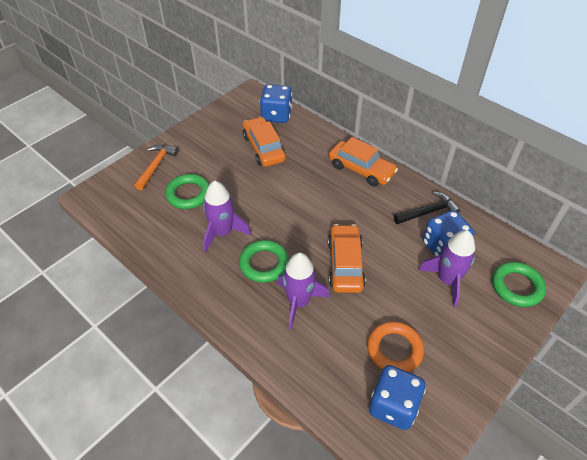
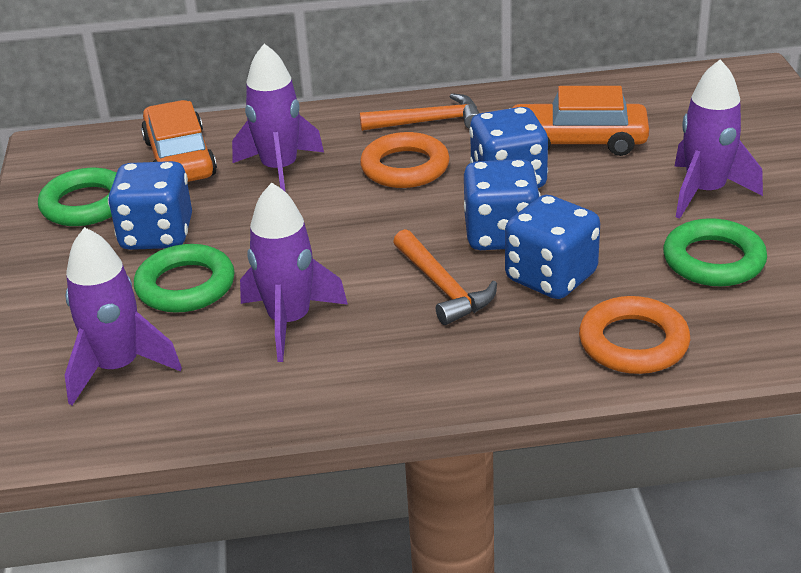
black hammer: 1 -> 0
blue dice: 3 -> 4
orange car: 3 -> 2
orange hammer: 1 -> 2
orange ring: 1 -> 2
purple rocket: 3 -> 4

